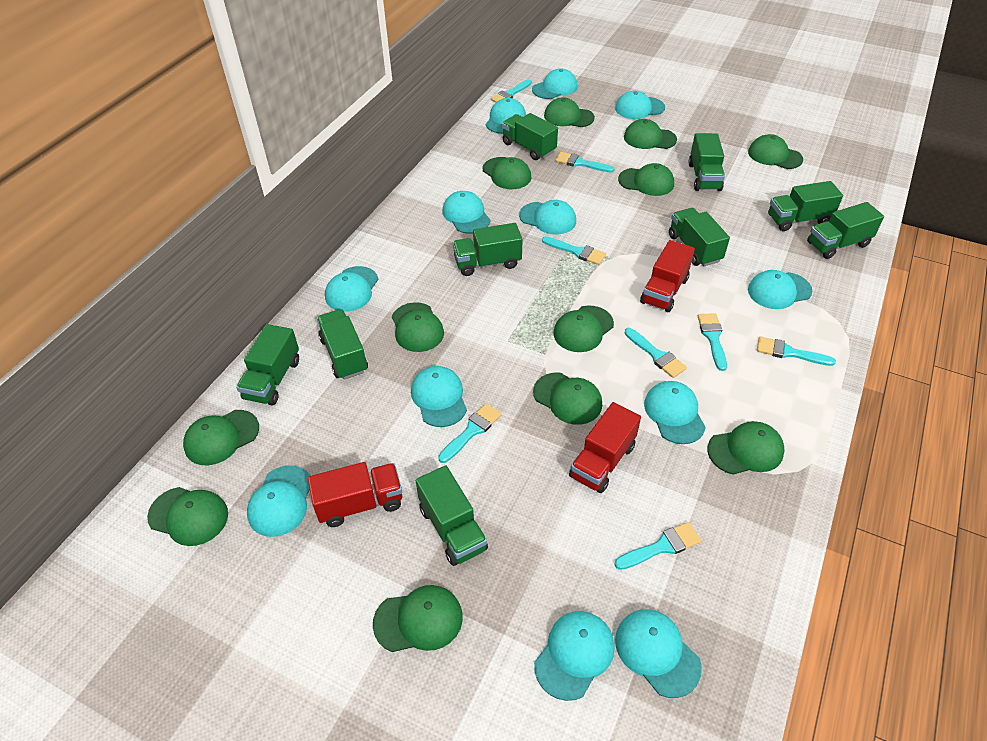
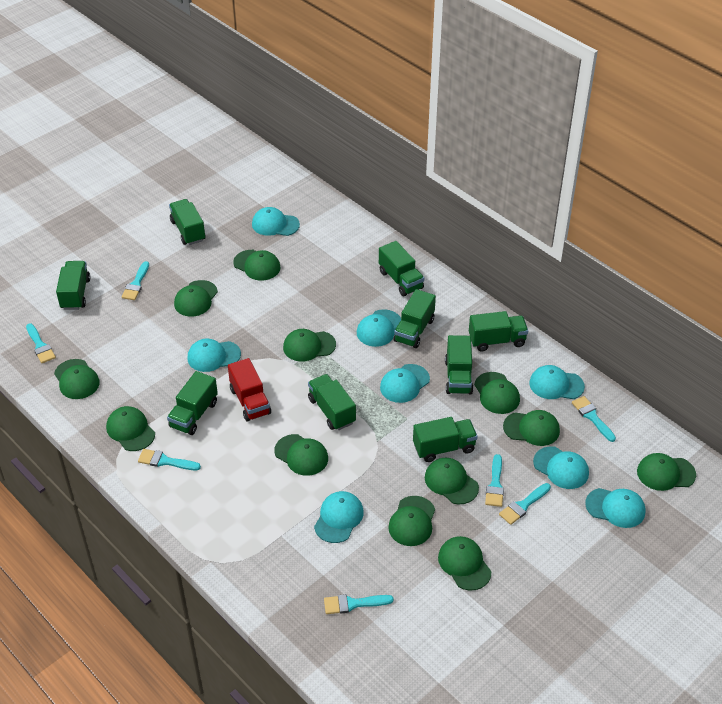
red truck: 3 -> 1
turquoise brush: 8 -> 7
turquoise cap: 12 -> 8

